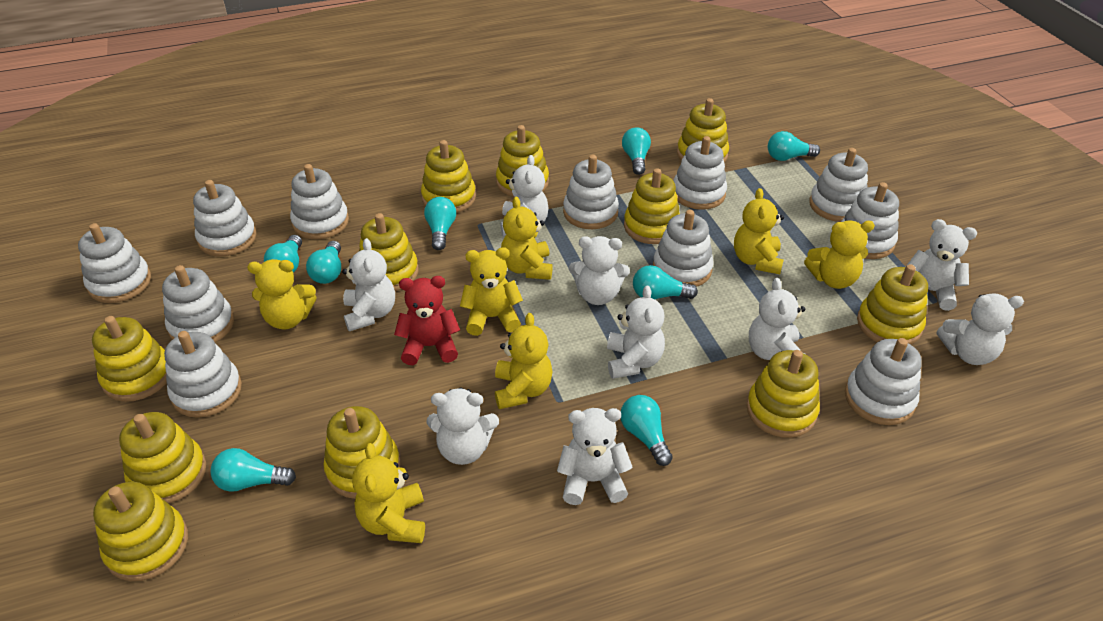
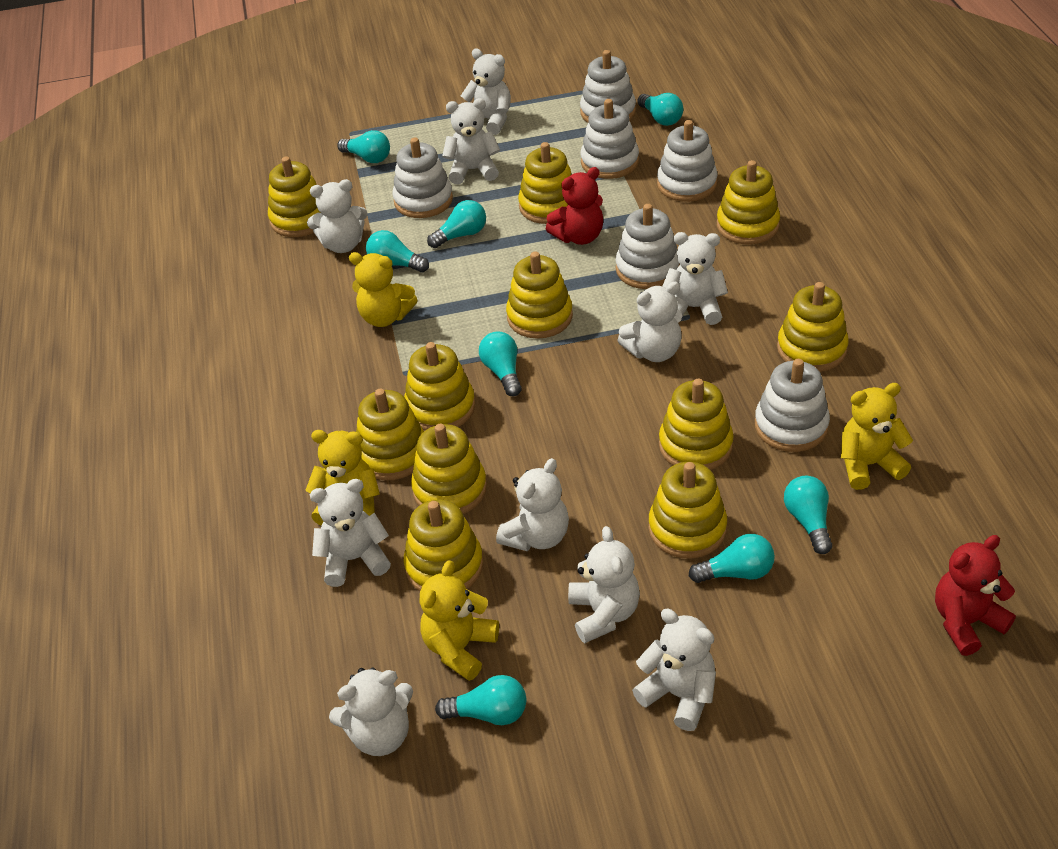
red teddy bear: 1 -> 2
white stacking toy: 11 -> 6
white teddy bear: 9 -> 10
yellow teddy bear: 7 -> 4

